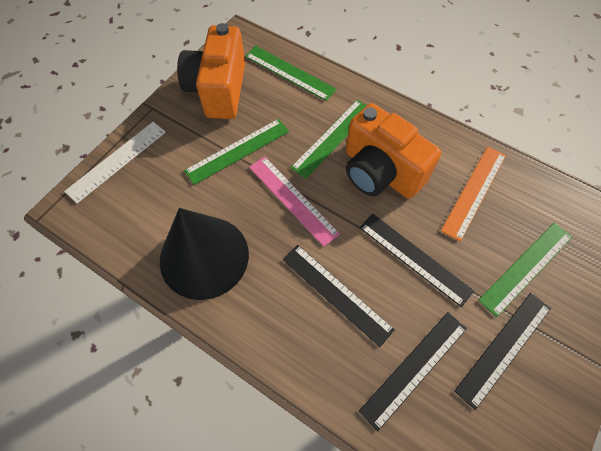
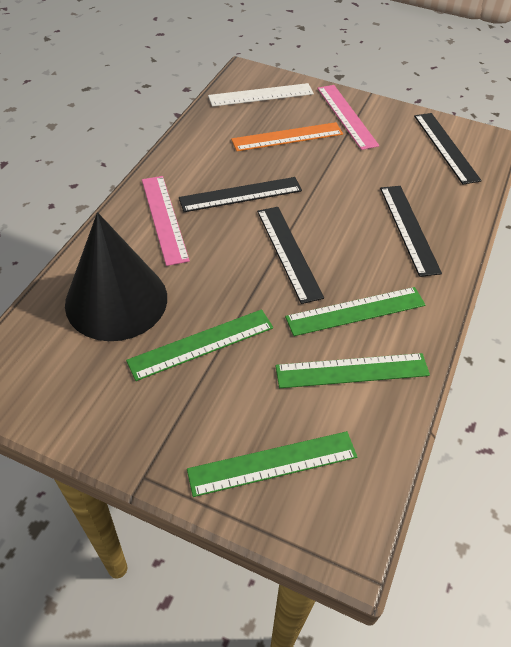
orange camera: 2 -> 0
pink ruler: 1 -> 2

